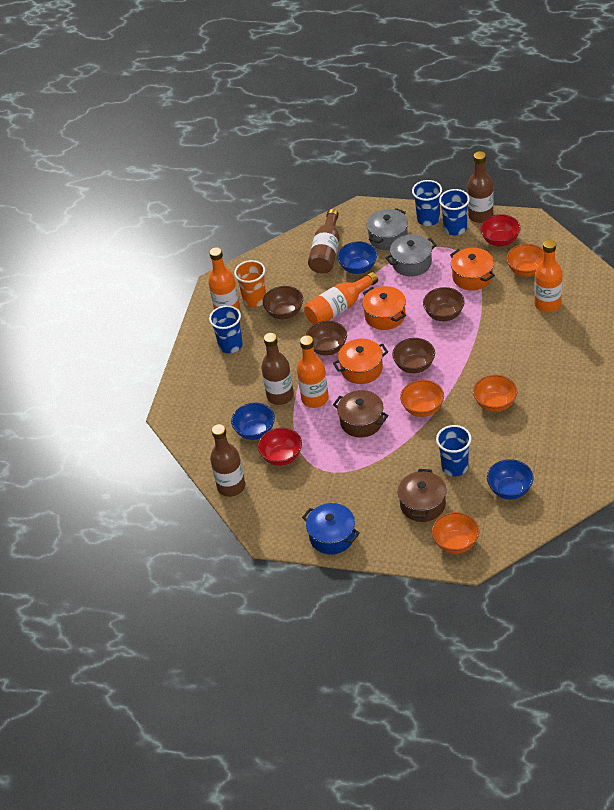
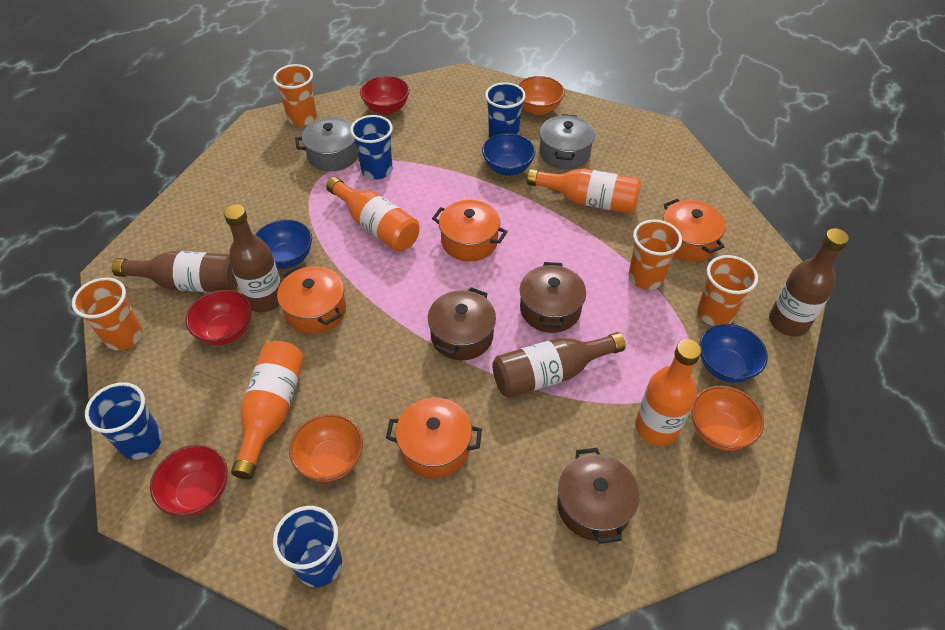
blue pot: 1 -> 0
brown bowl: 4 -> 0
brown pot: 2 -> 3
orange bowl: 4 -> 3
orange cup: 1 -> 4
orange pot: 3 -> 4
red bowl: 2 -> 3

